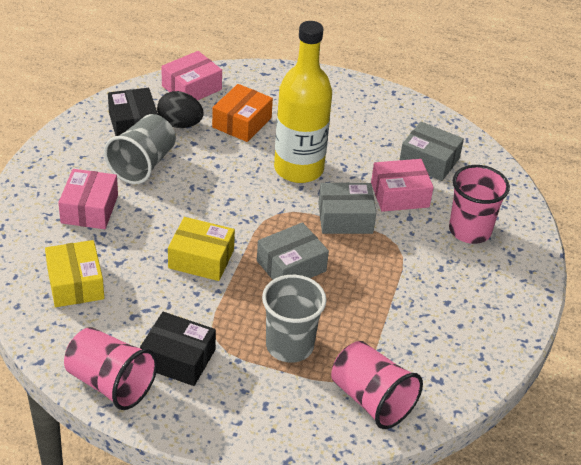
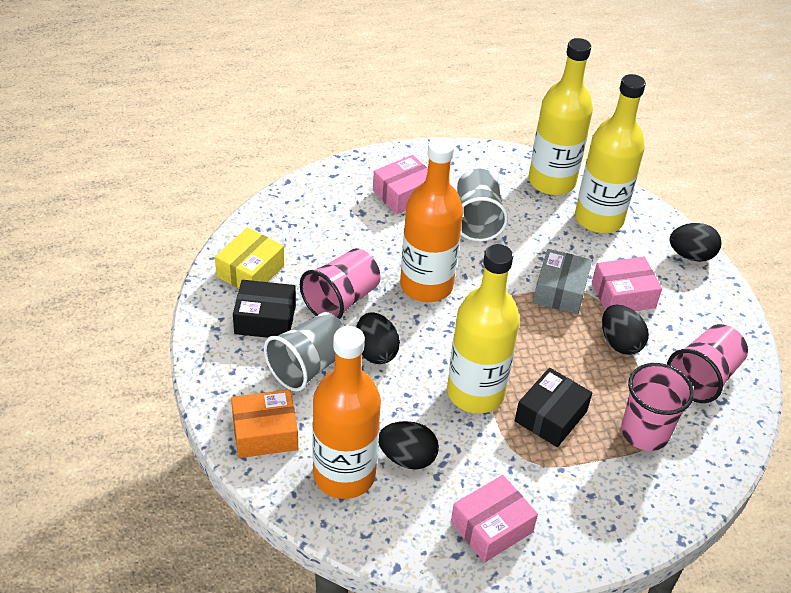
black egg: 1 -> 4
grey box: 3 -> 1
orange bottle: 0 -> 2
yellow bottle: 1 -> 3
yellow box: 2 -> 1

